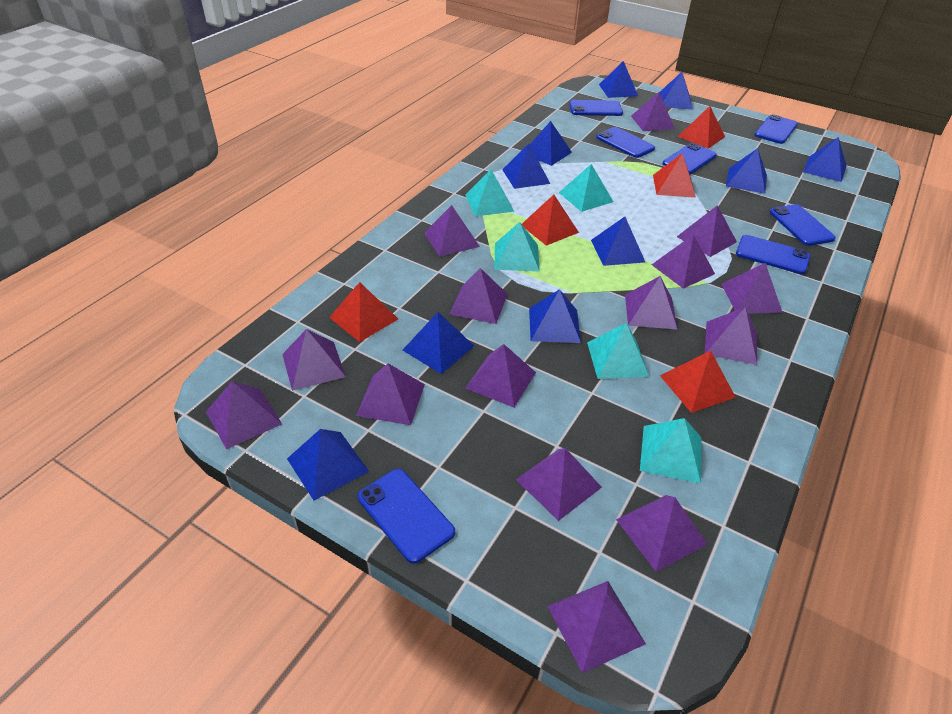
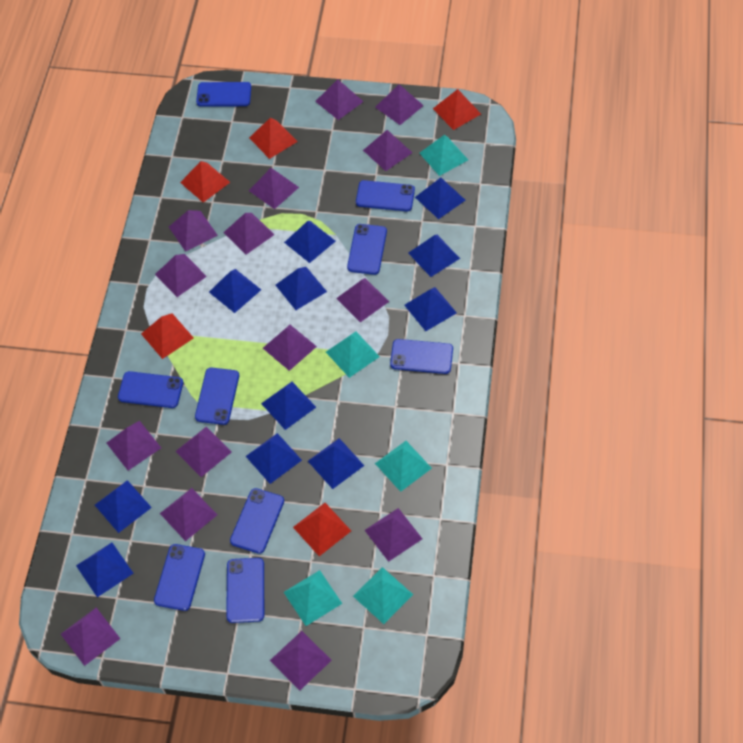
blue phone: 7 -> 9
blue pyramid: 10 -> 11

